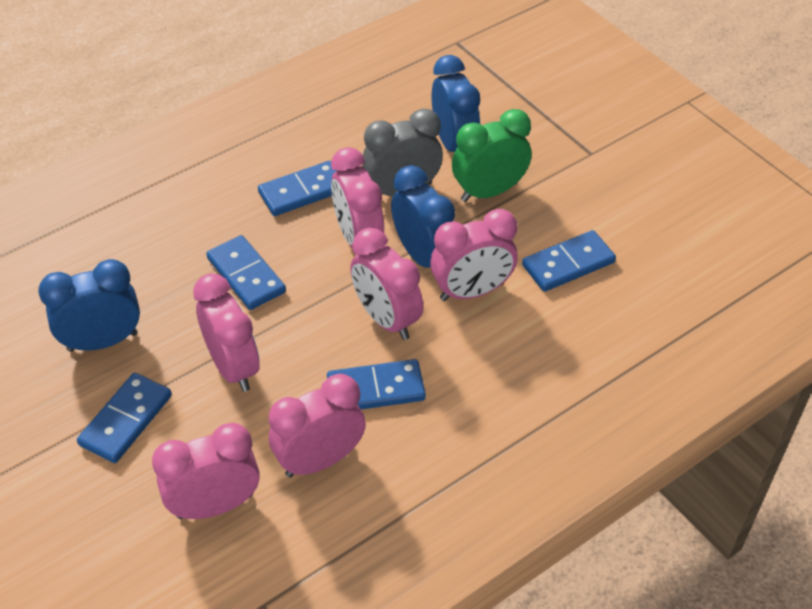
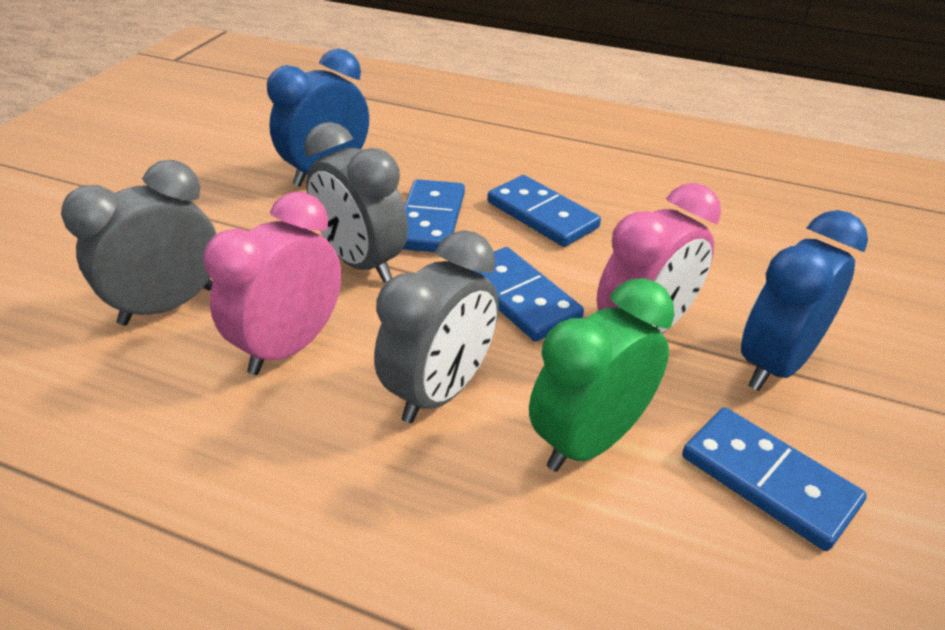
blue clock: 3 -> 2
blue domino: 5 -> 4
grey clock: 1 -> 3
pink clock: 6 -> 2

